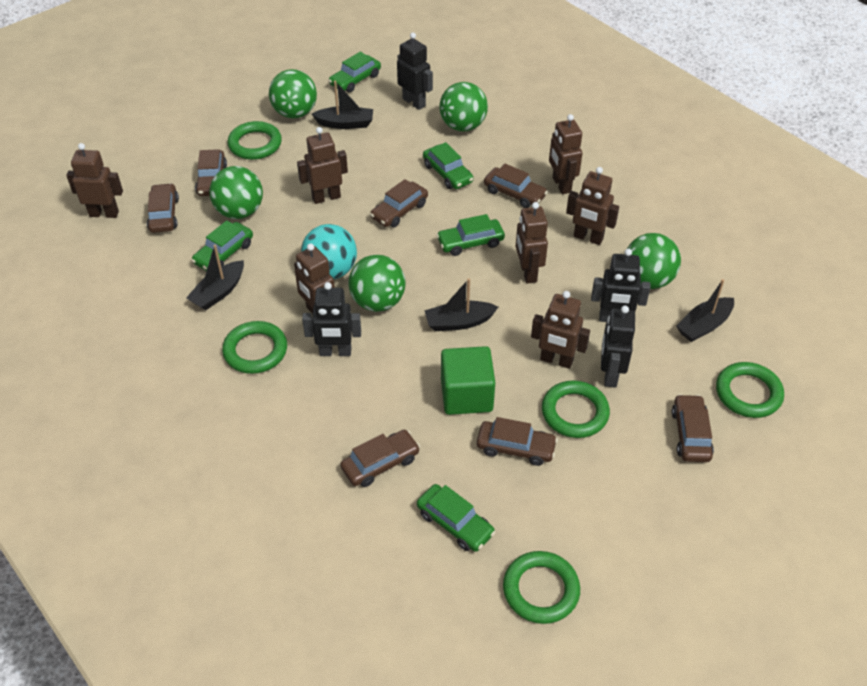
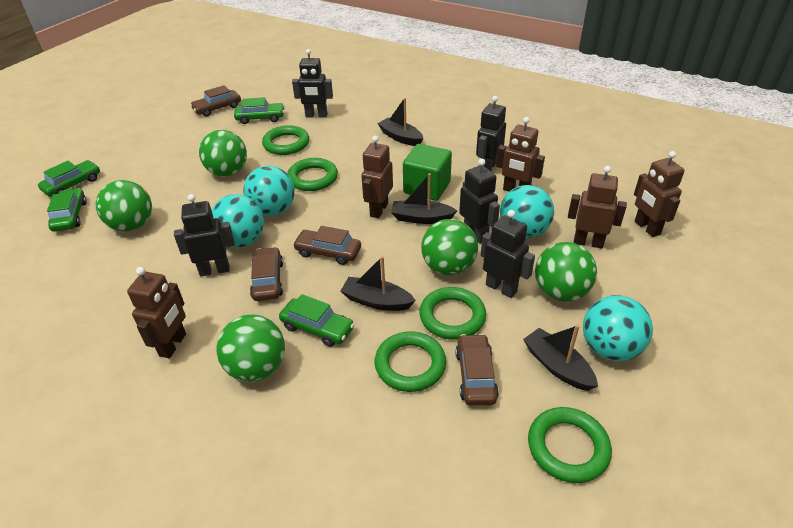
black robot: 4 -> 5
brown car: 7 -> 4
brown robot: 7 -> 5
green car: 5 -> 4
turquoise ball: 1 -> 4

